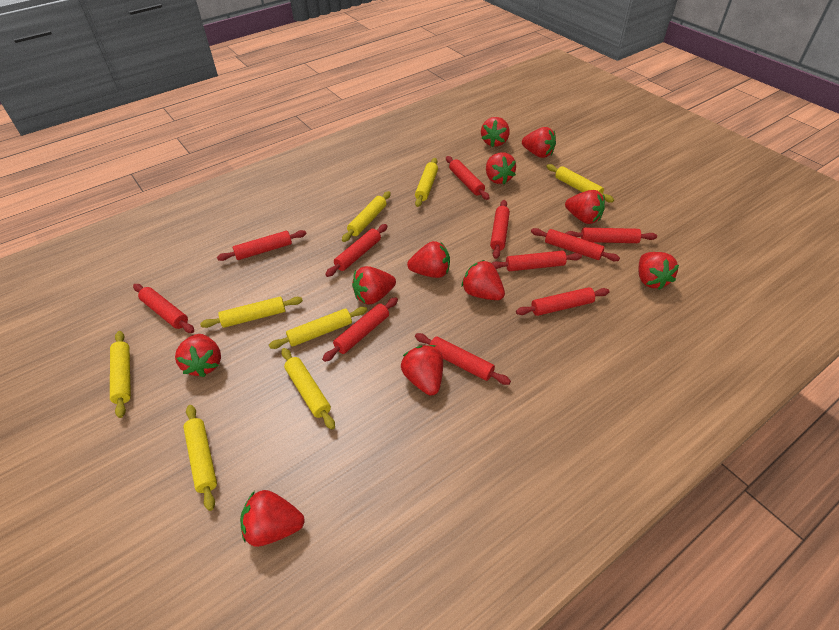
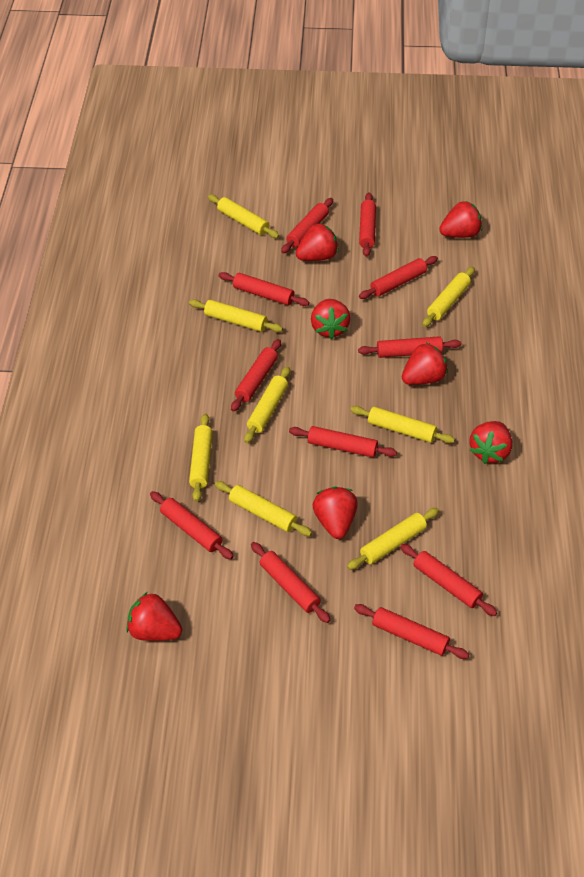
red strawberry: 11 -> 7

